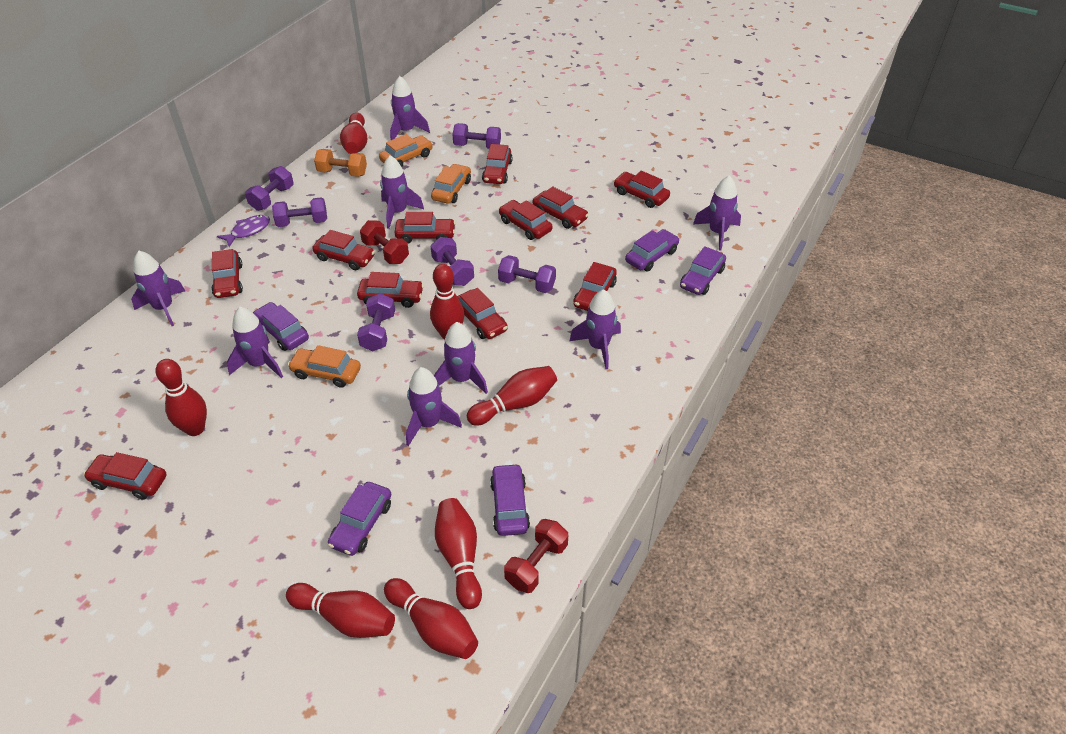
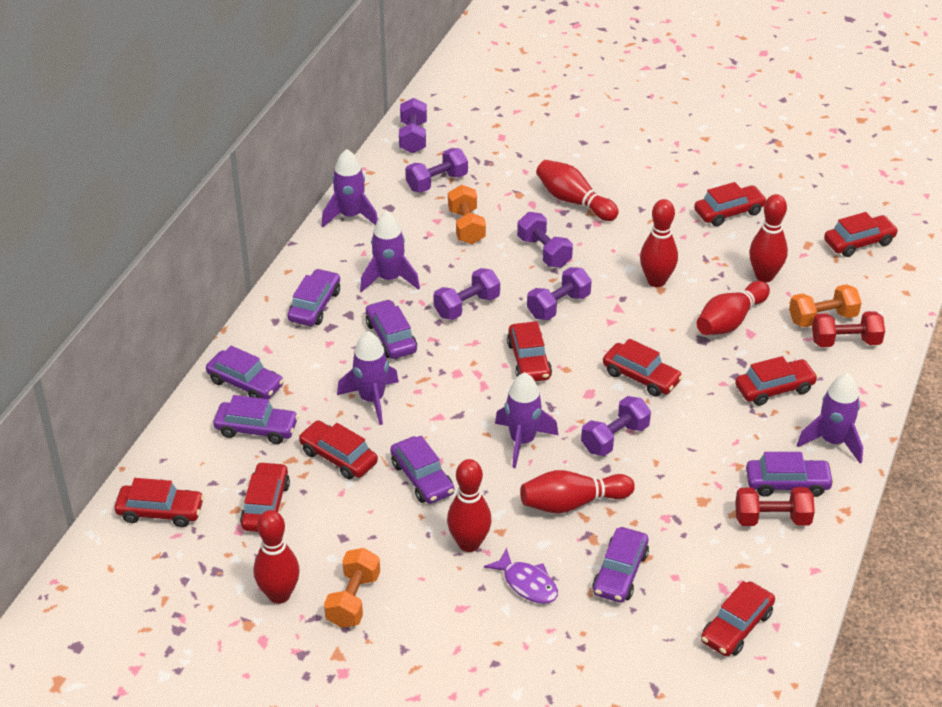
orange car: 3 -> 0
orange dumbbell: 1 -> 3
purple car: 5 -> 7
purple rocket: 8 -> 5
red car: 11 -> 9

